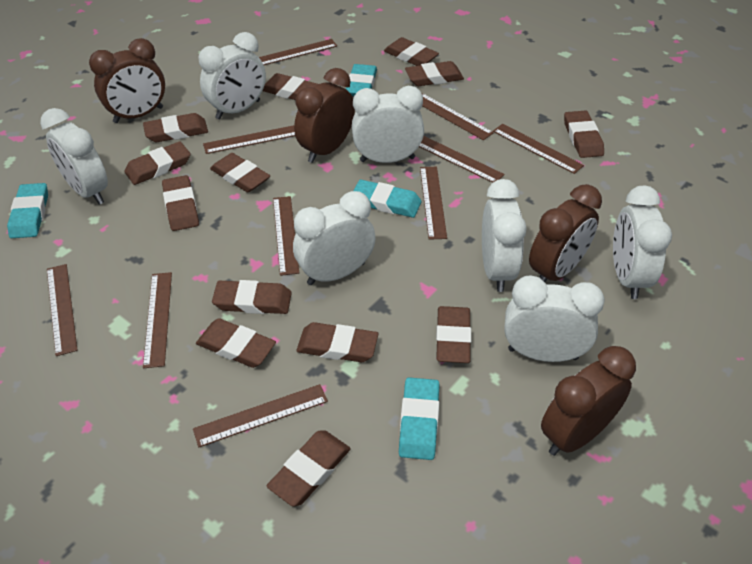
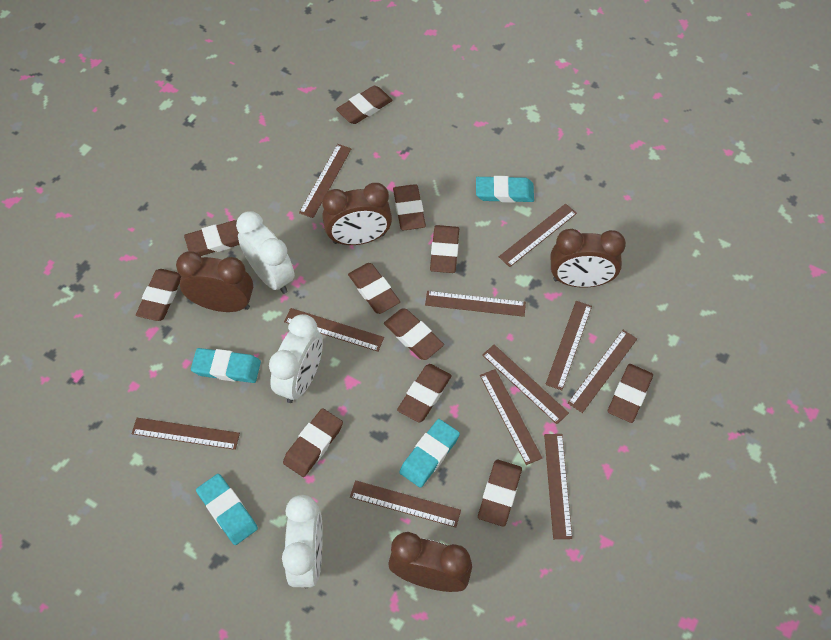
brown eraser: 13 -> 11
brown ruler: 10 -> 11
white clock: 7 -> 3

